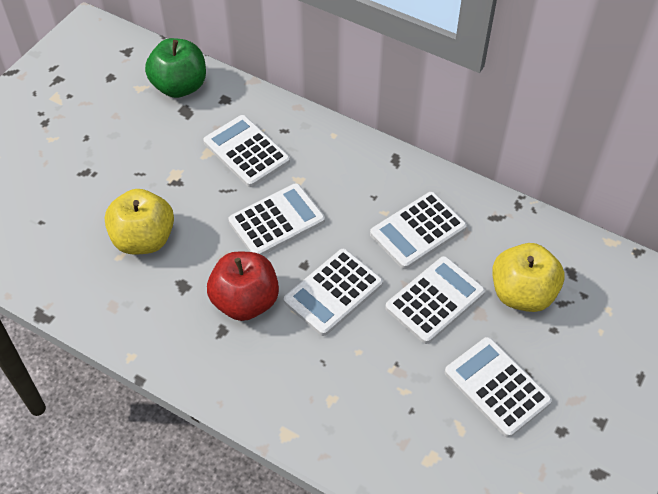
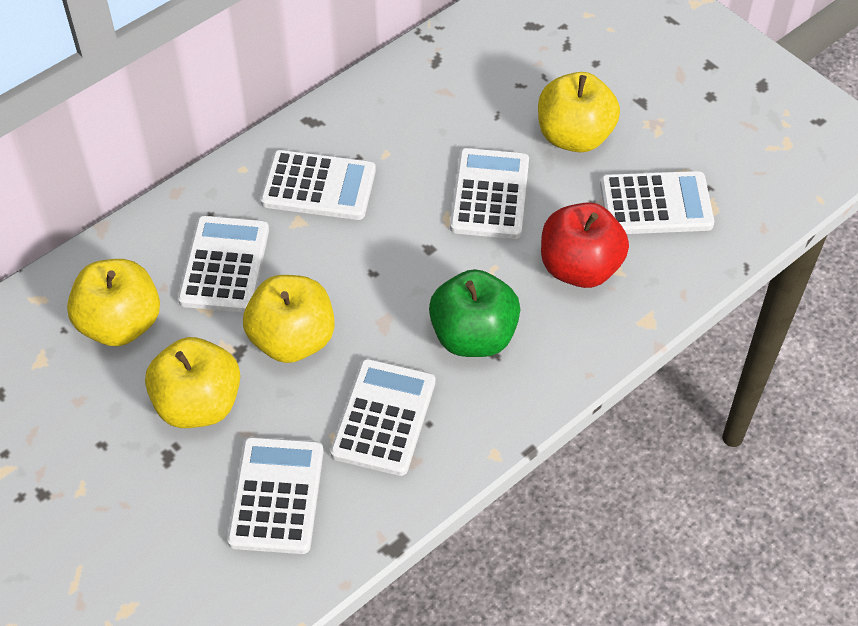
yellow apple: 2 -> 4

